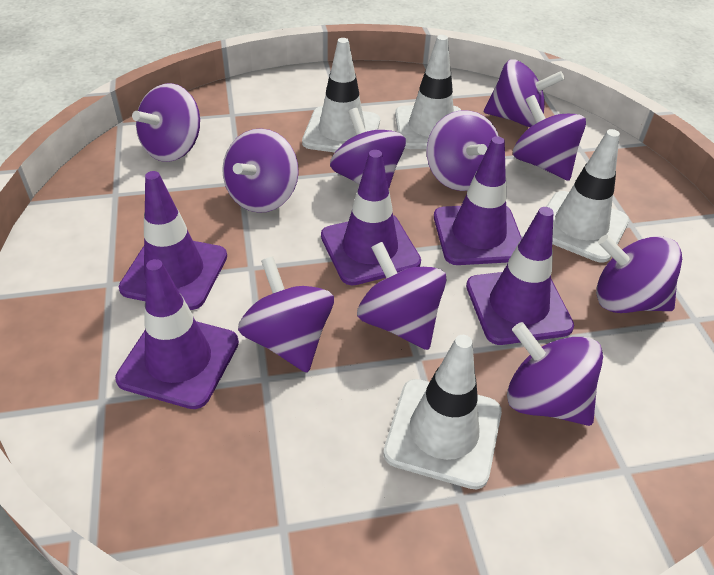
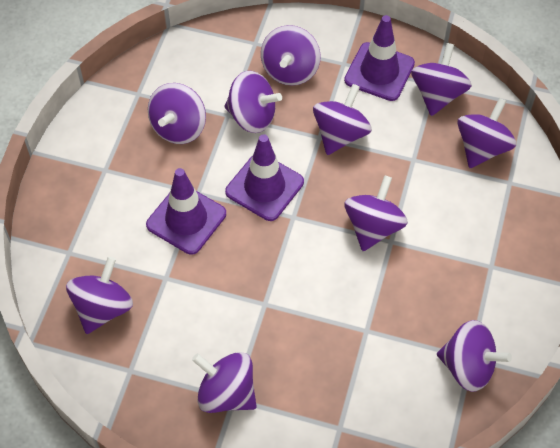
purple traffic cone: 5 -> 3
white traffic cone: 4 -> 0

